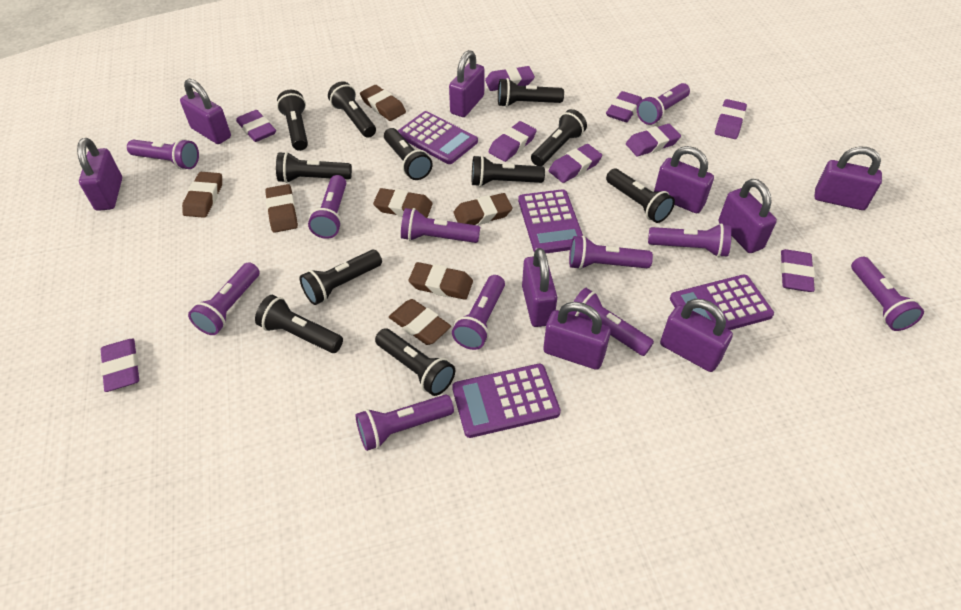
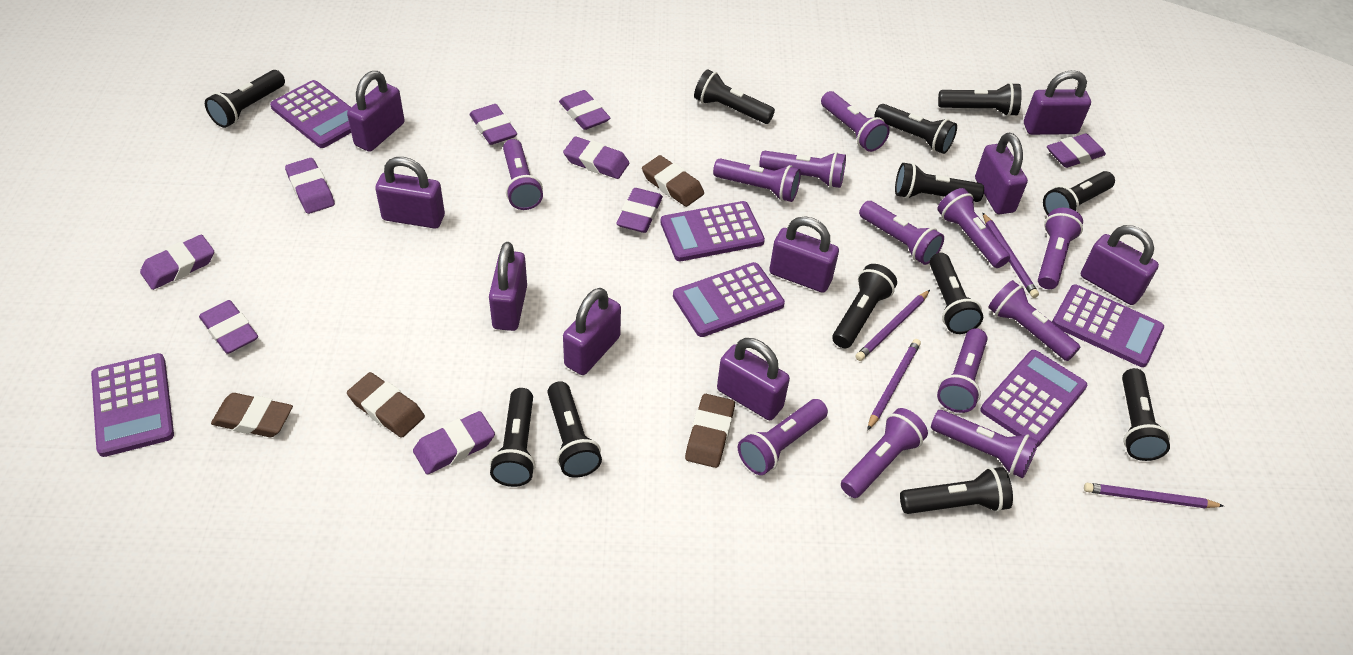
black flashlight: 11 -> 12
brown eraser: 7 -> 4
purple calculator: 4 -> 6
purple flashlight: 11 -> 12
purple pencil: 0 -> 4

